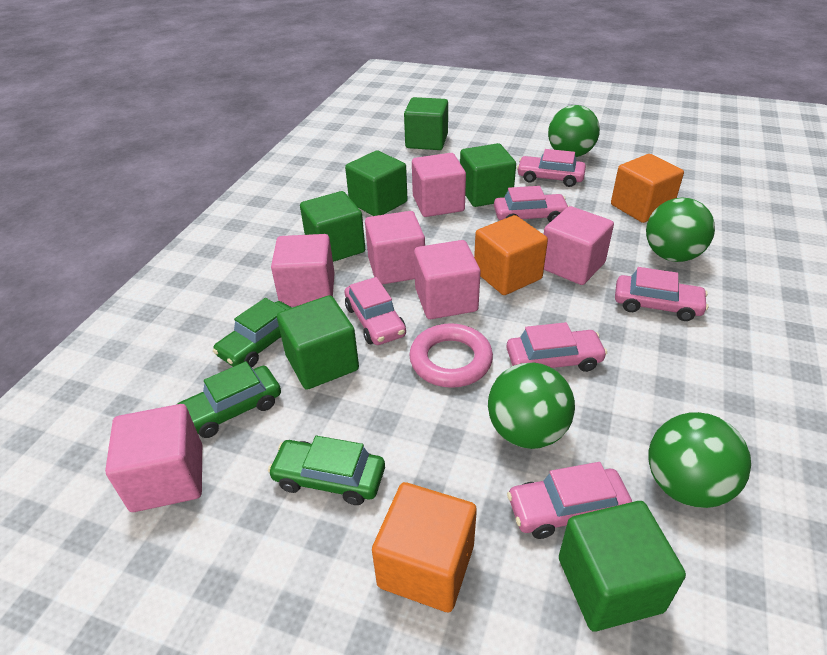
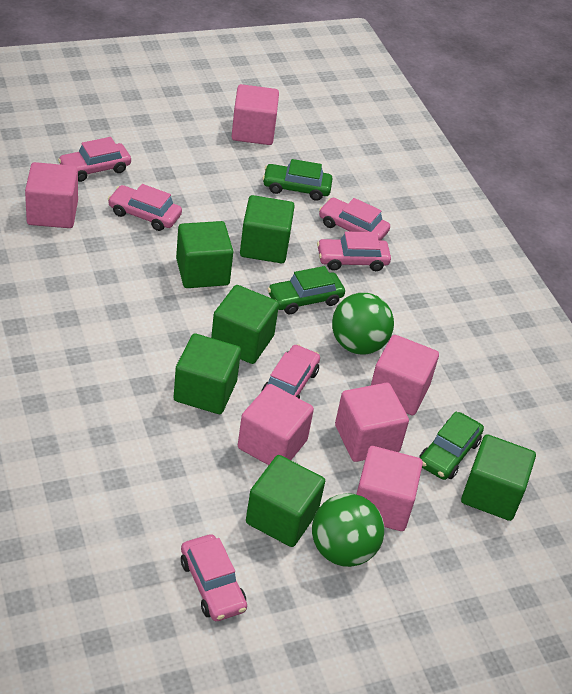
green ball: 4 -> 2
orange cube: 3 -> 0
pink ring: 1 -> 0

